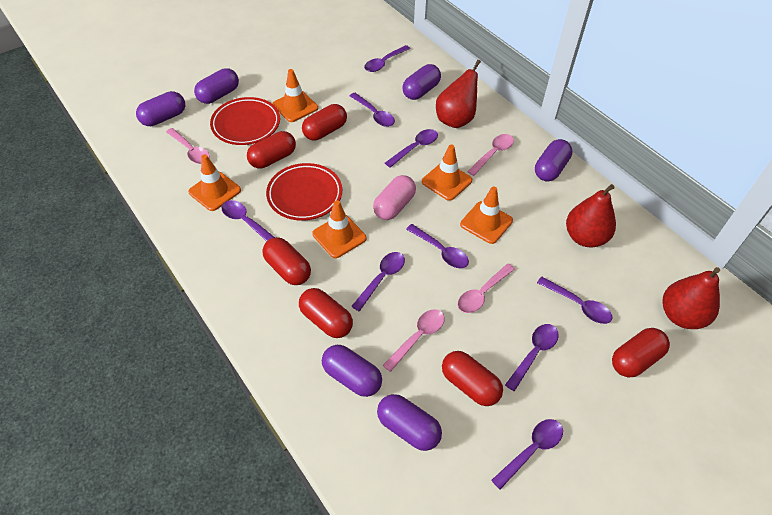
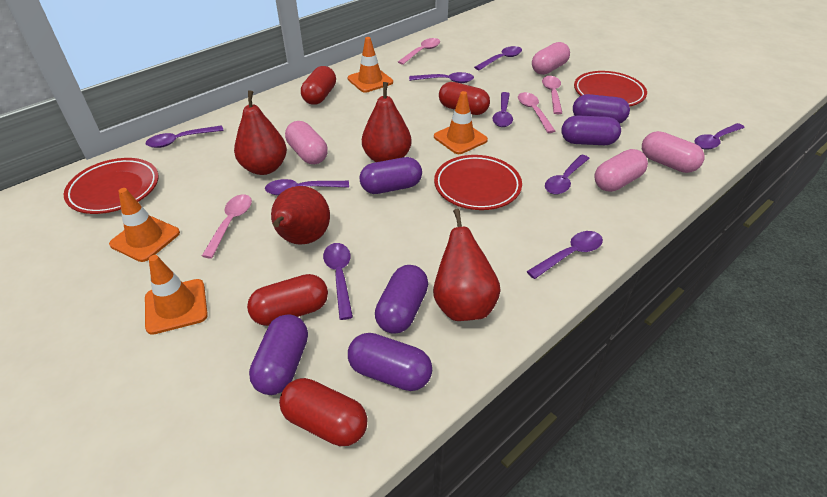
orange traffic cone: 5 -> 4
pink capsule: 1 -> 4
red capsule: 6 -> 4
red pear: 3 -> 4
red plate: 2 -> 3

